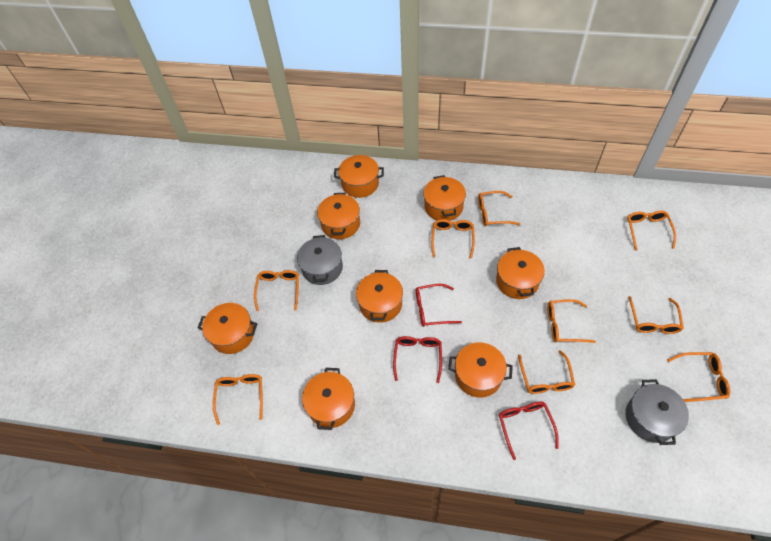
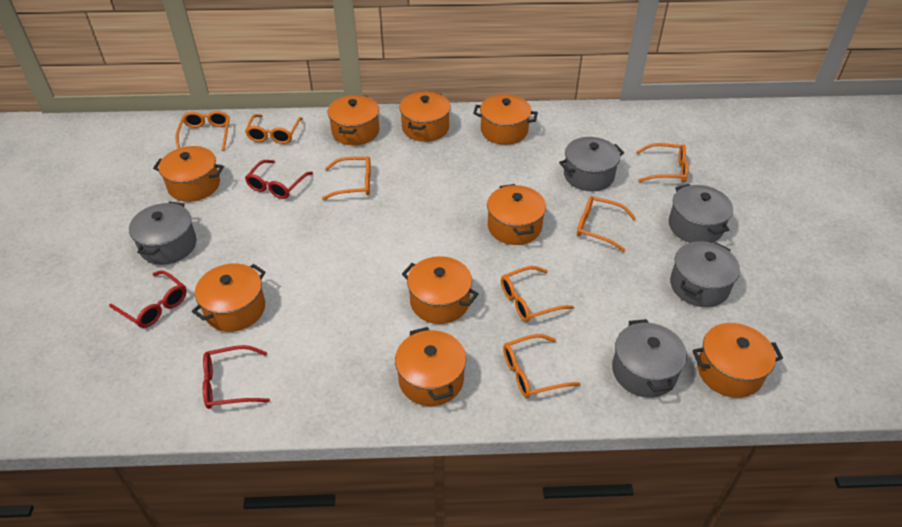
grey pot: 2 -> 5
orange glasses: 9 -> 7
orange pot: 8 -> 9

